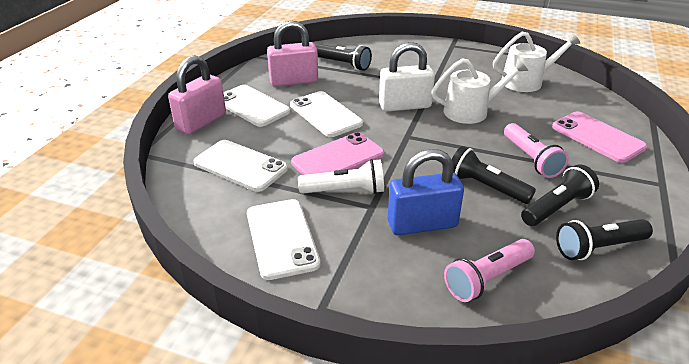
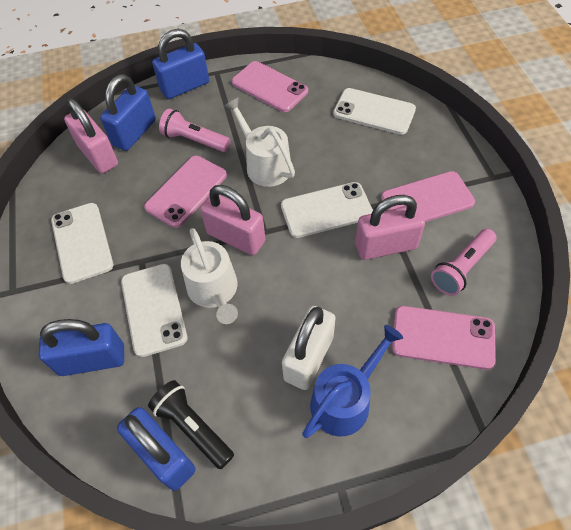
black flashlight: 4 -> 1
blue padlock: 1 -> 4
blue watering can: 0 -> 1
pink padlock: 2 -> 3
pink phone: 2 -> 4
white flashlight: 1 -> 0

